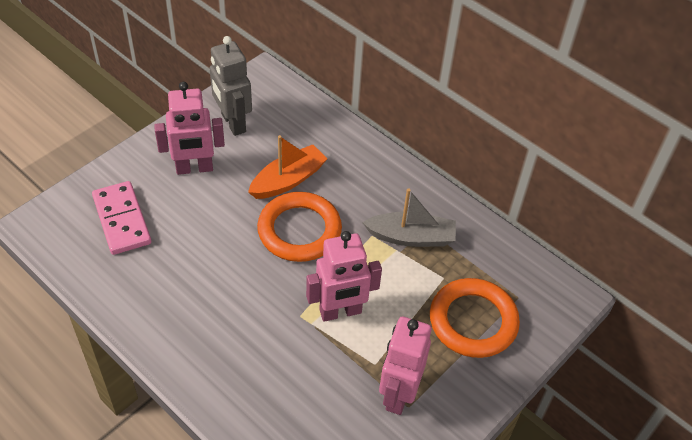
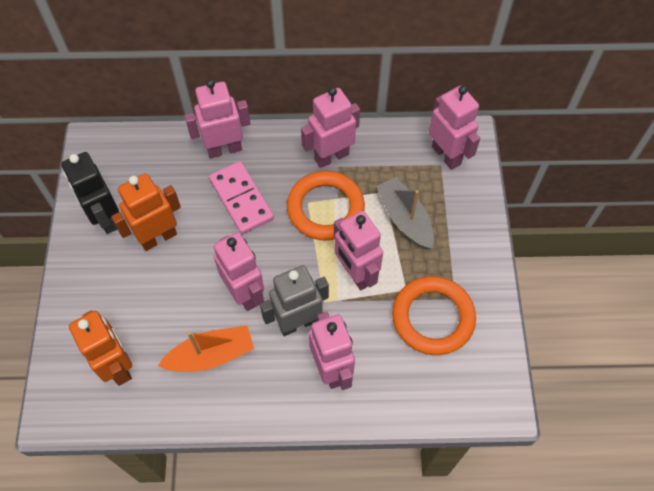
black robot: 0 -> 1
orange robot: 0 -> 2
pink robot: 3 -> 6

